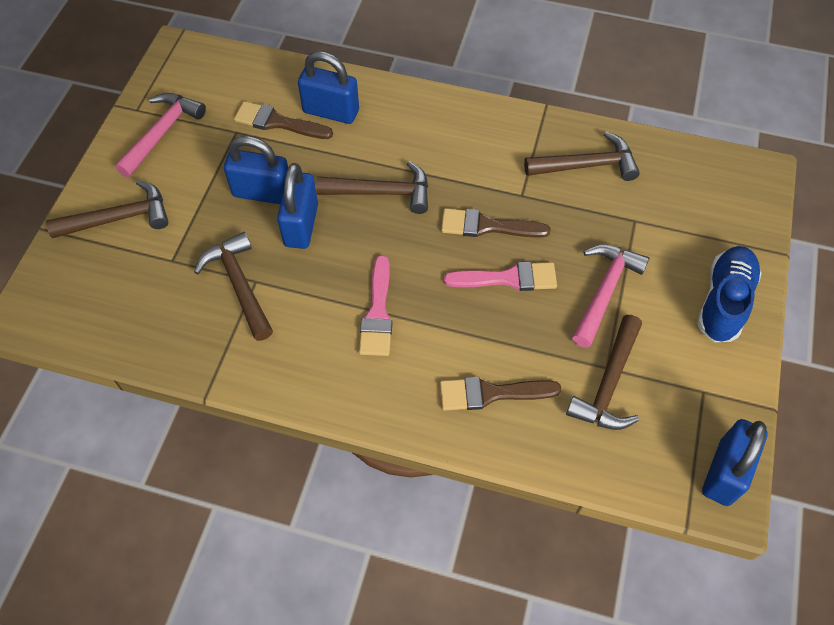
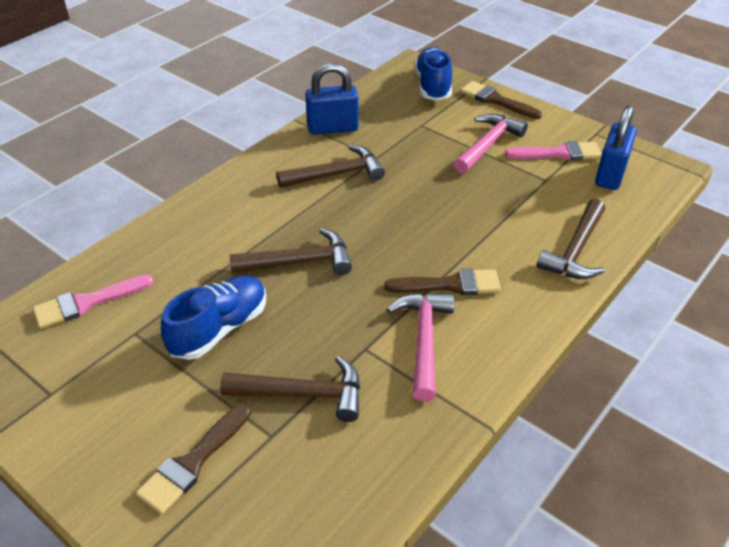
blue padlock: 4 -> 2
blue shoe: 1 -> 2
brown hammer: 5 -> 4

